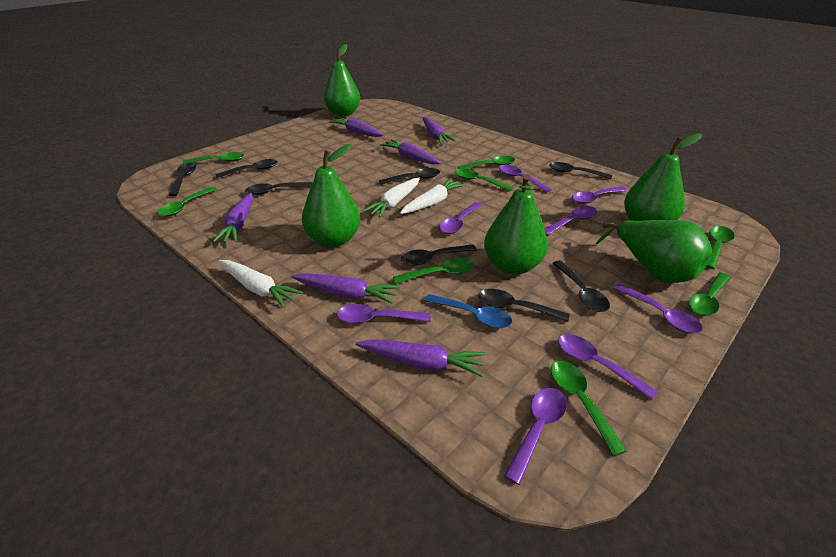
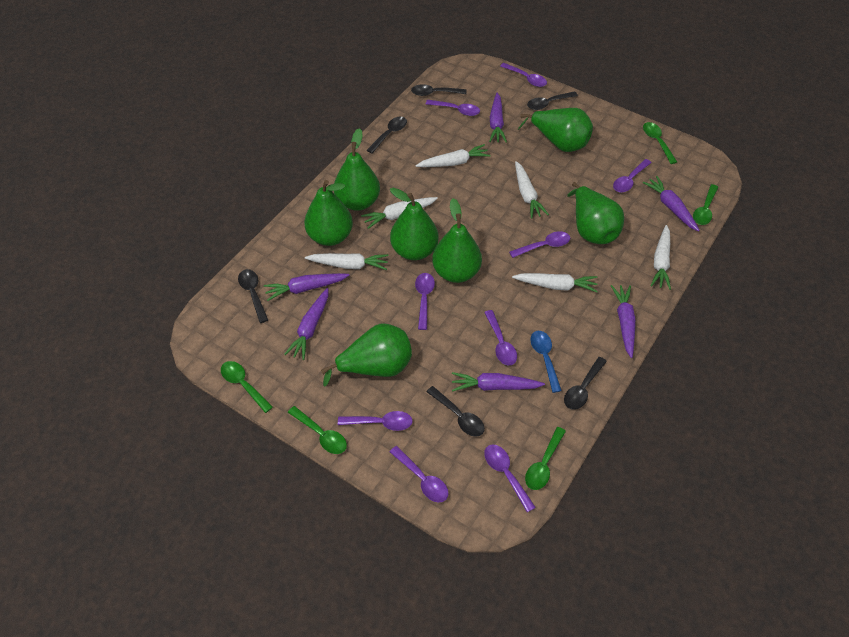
black spoon: 8 -> 6
green pear: 5 -> 7
green spoon: 8 -> 5
purple spoon: 8 -> 9
white carrot: 3 -> 6

